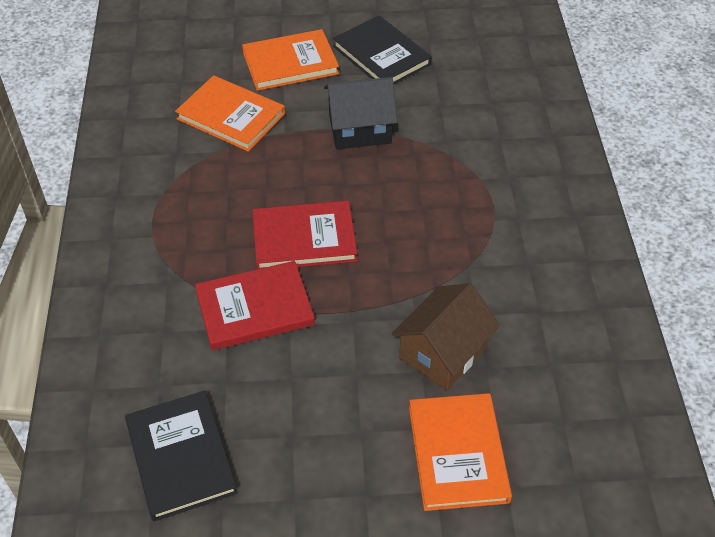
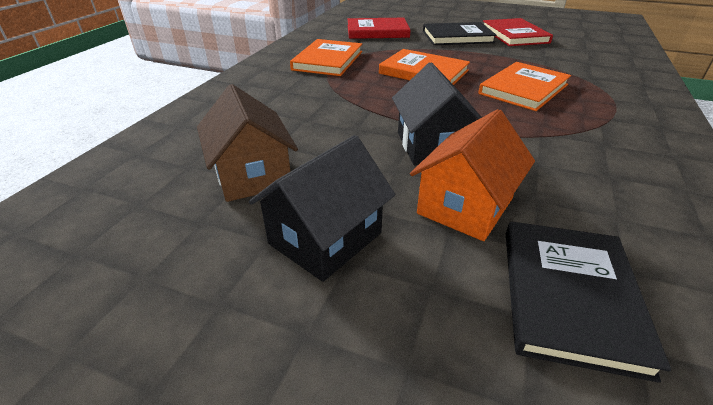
black house: 1 -> 2
orange house: 0 -> 1

